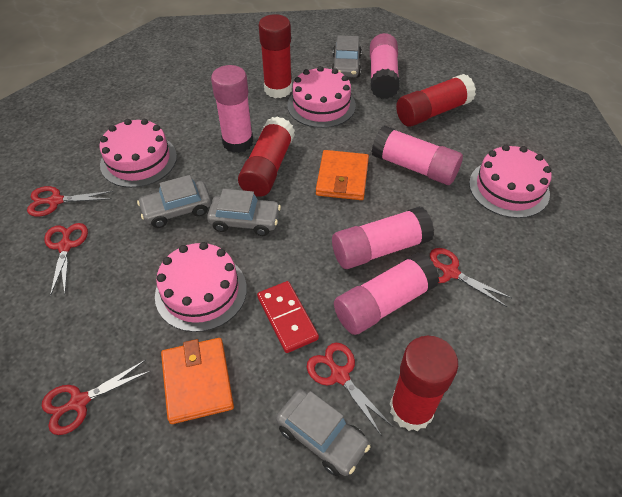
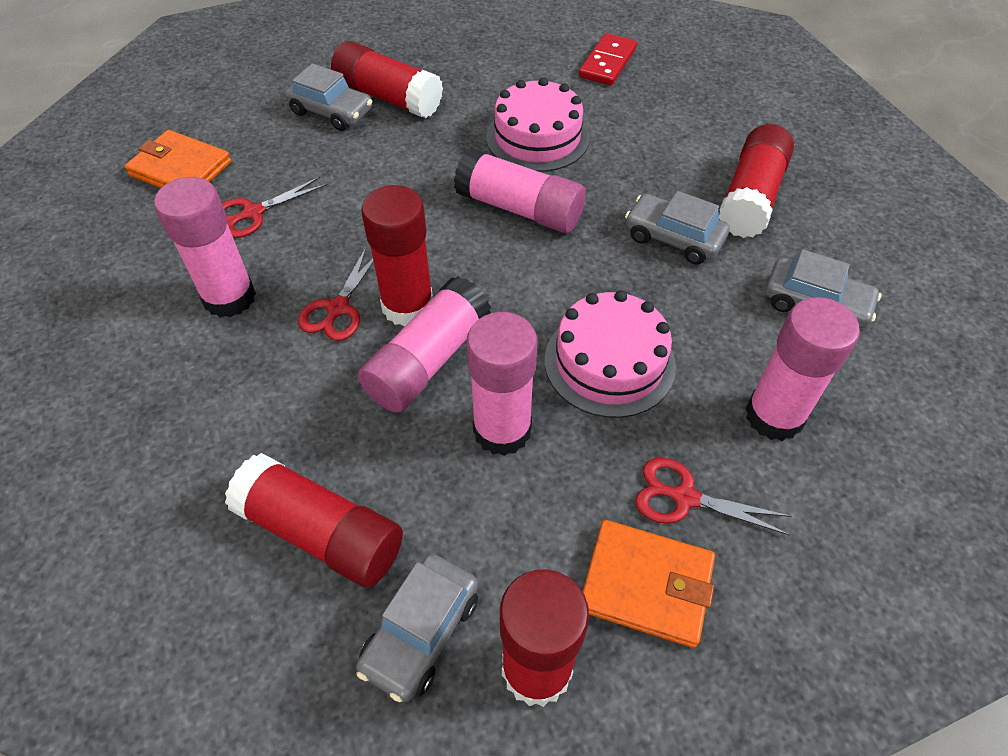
pink cake: 4 -> 2
red glue stick: 4 -> 5
red scissors: 5 -> 3

